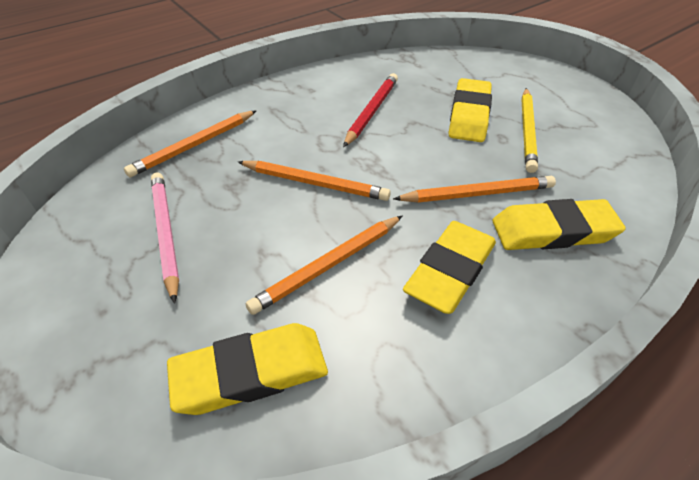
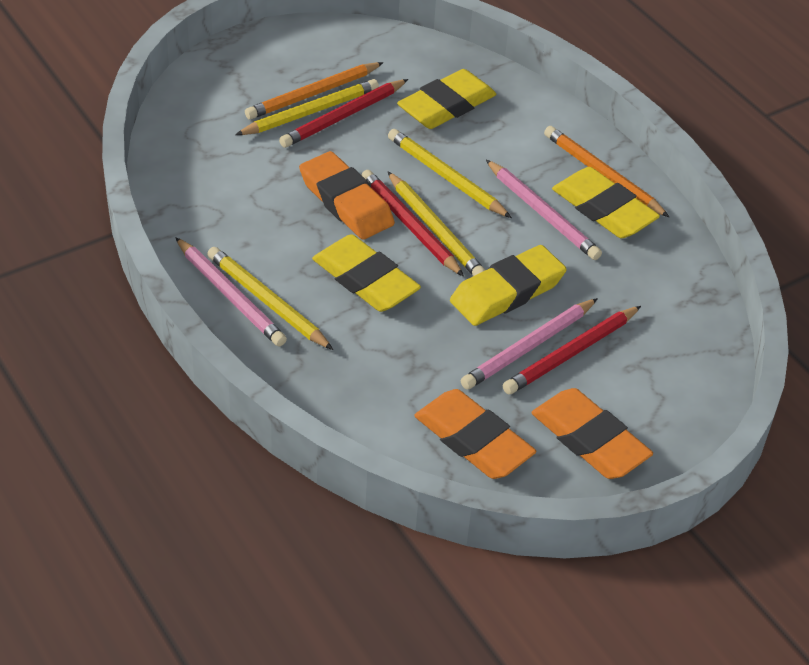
orange eraser: 0 -> 3
orange pencil: 4 -> 2
pink pencil: 1 -> 3
red pencil: 1 -> 3
yellow pencil: 1 -> 4

